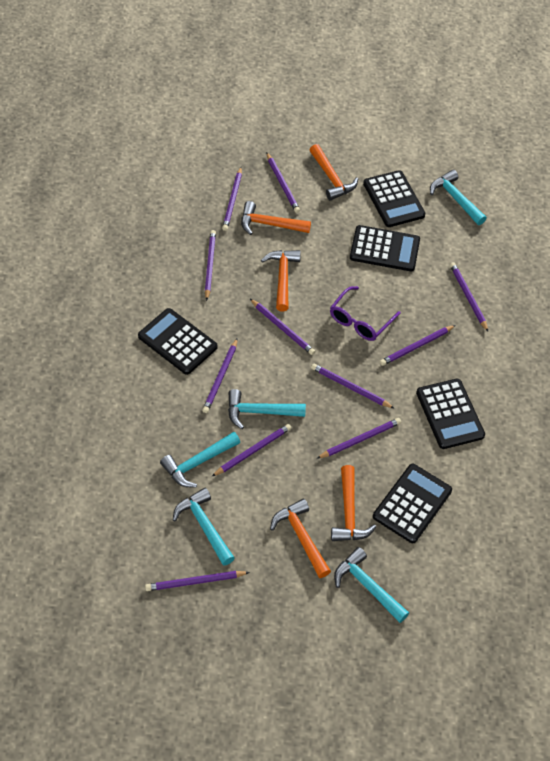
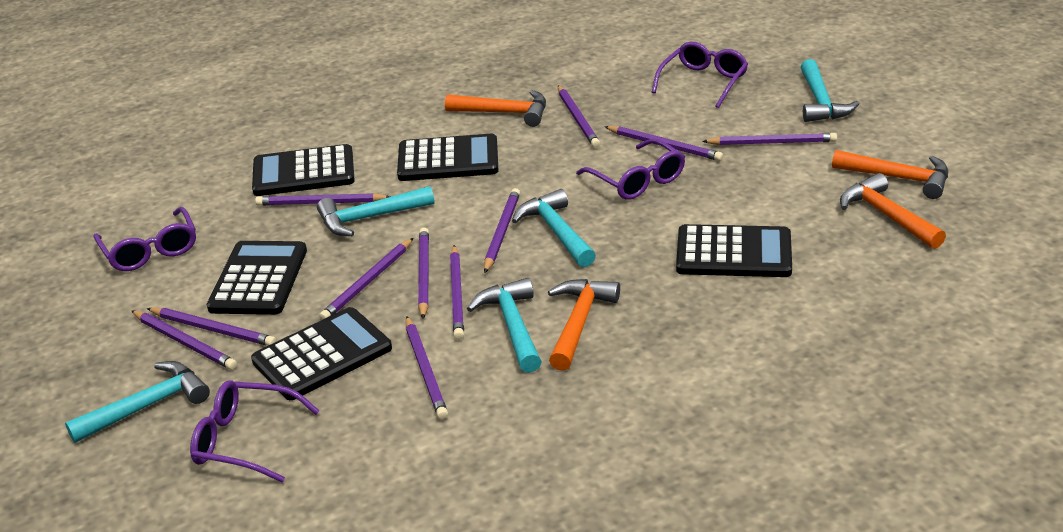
orange hammer: 5 -> 4
purple glasses: 1 -> 4

